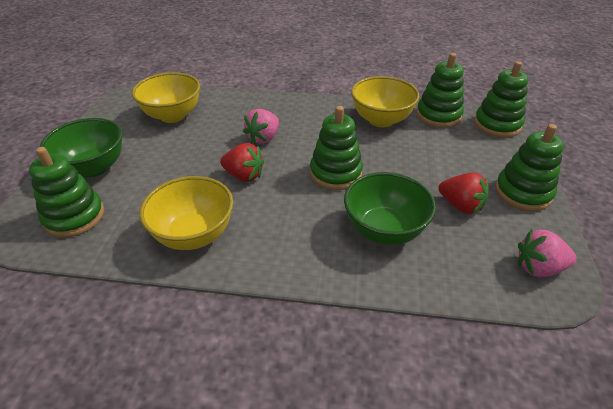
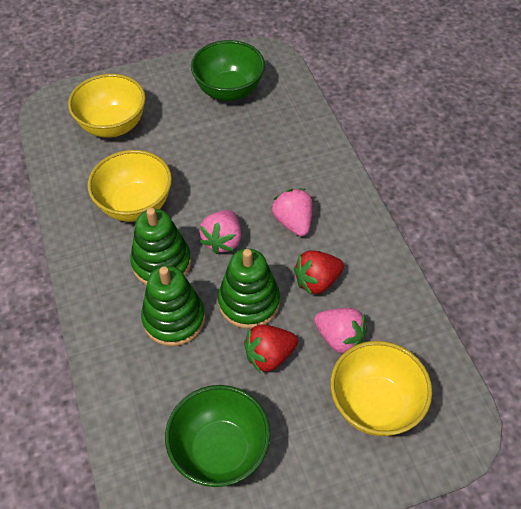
green stacking toy: 5 -> 3
pink strawberry: 2 -> 3

